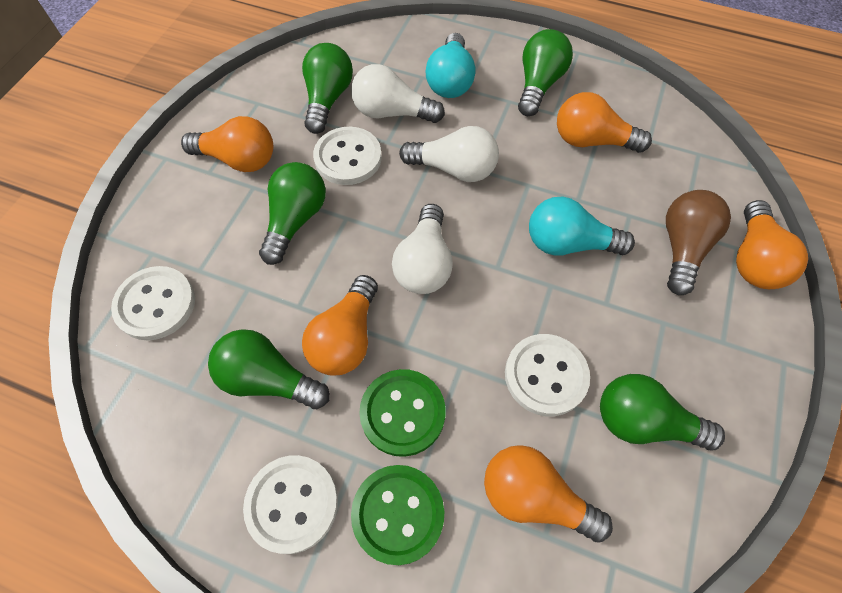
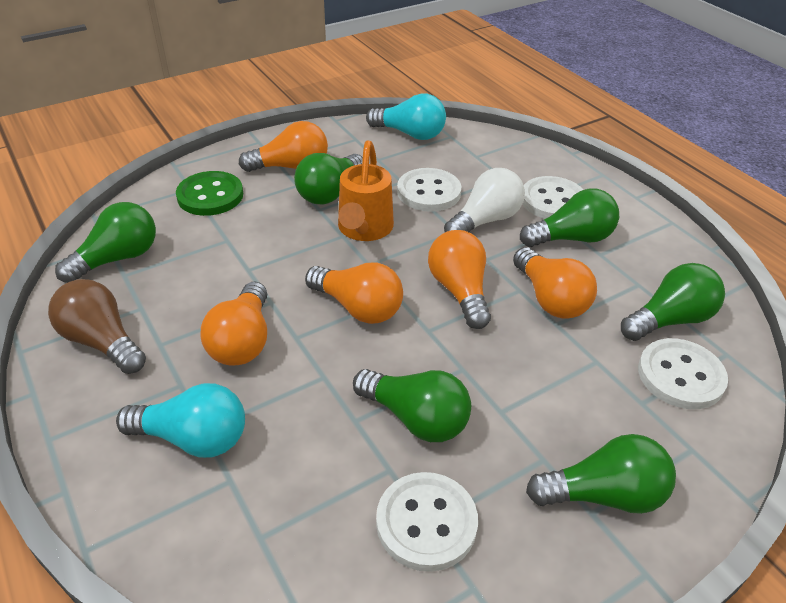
green button: 2 -> 1
green light bulb: 5 -> 6
orange watering can: 0 -> 1
white light bulb: 3 -> 1

